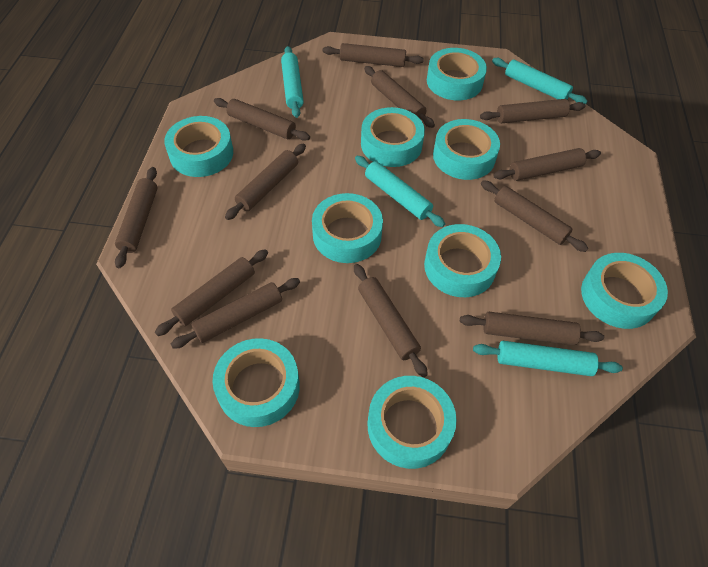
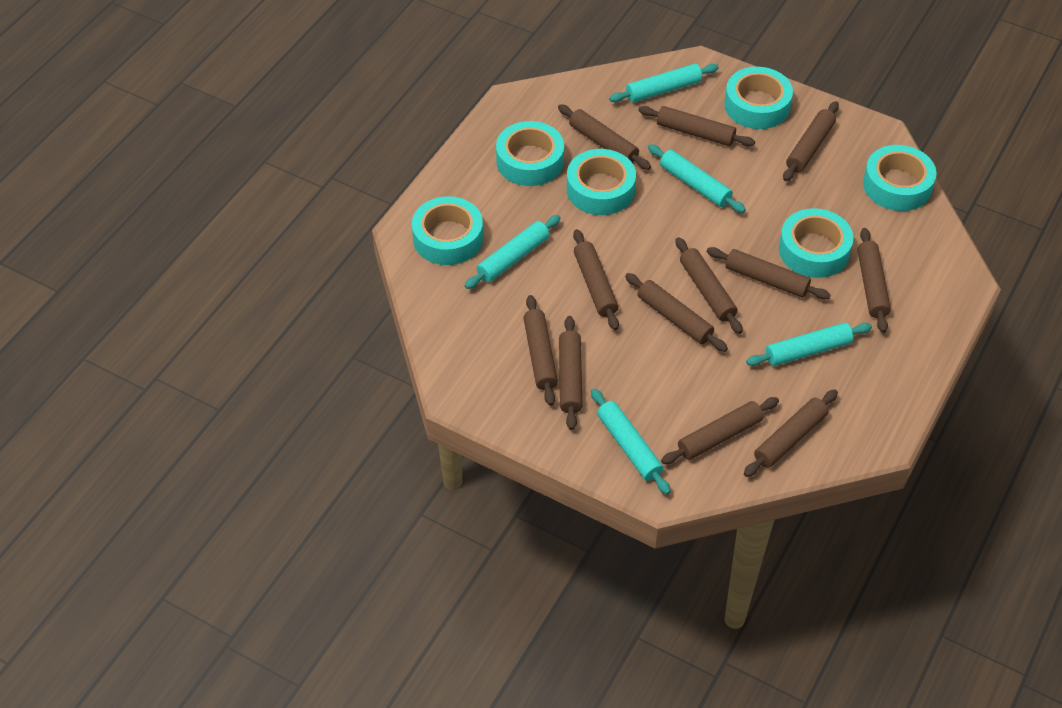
turquoise rolling pin: 4 -> 5
turquoise tape: 9 -> 6

